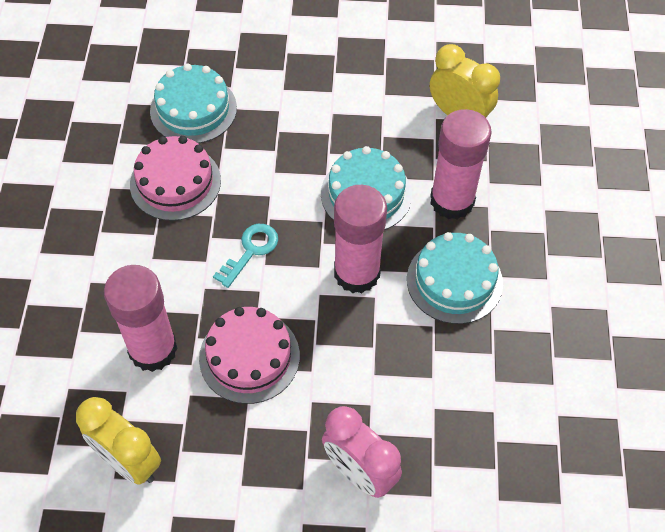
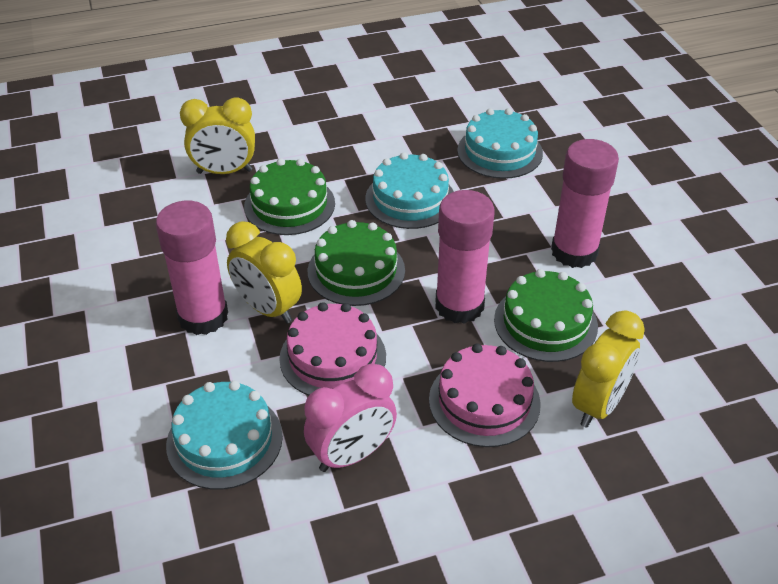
green cake: 0 -> 3
turquoise key: 1 -> 0
yellow clock: 2 -> 3

